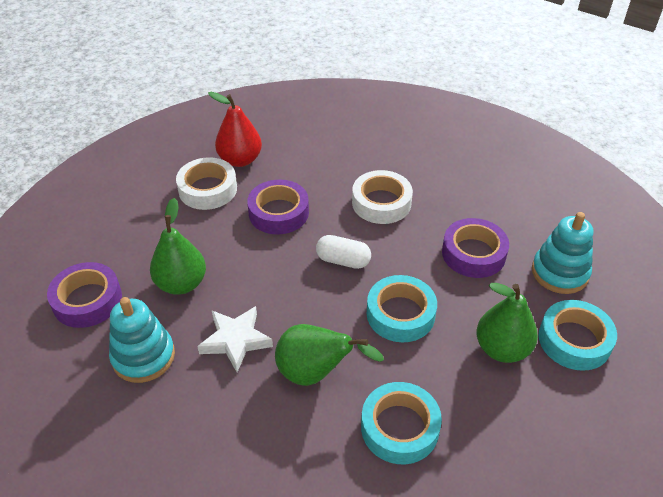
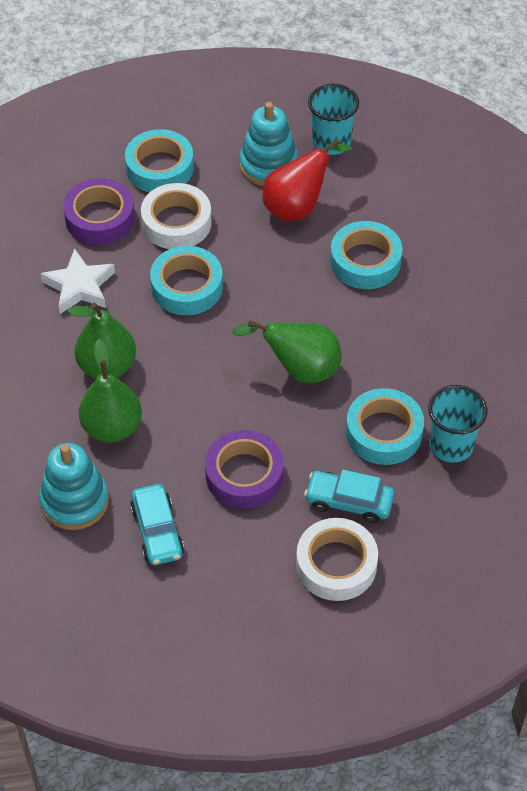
purple tape: 3 -> 2
turquoise car: 0 -> 2
turquoise cup: 0 -> 2
turquoise tape: 3 -> 4
white capsule: 1 -> 0

